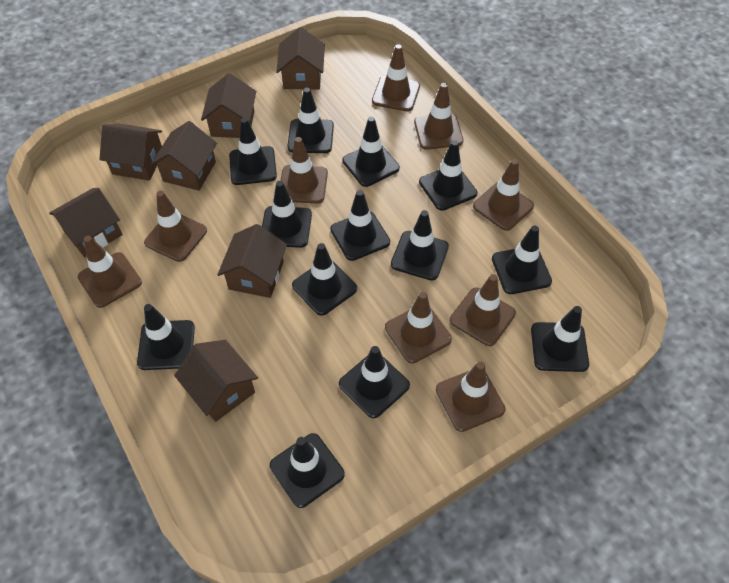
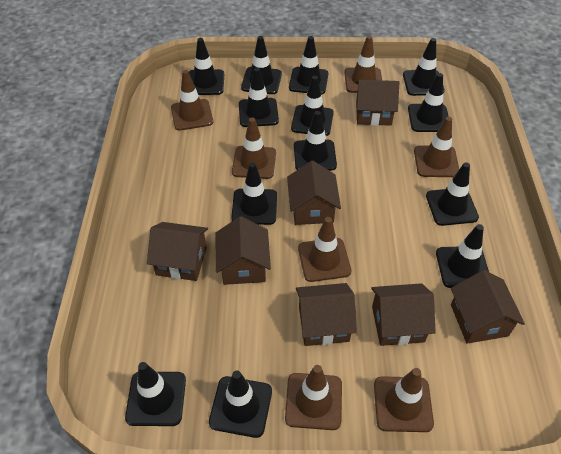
brown traffic cone: 9 -> 7

